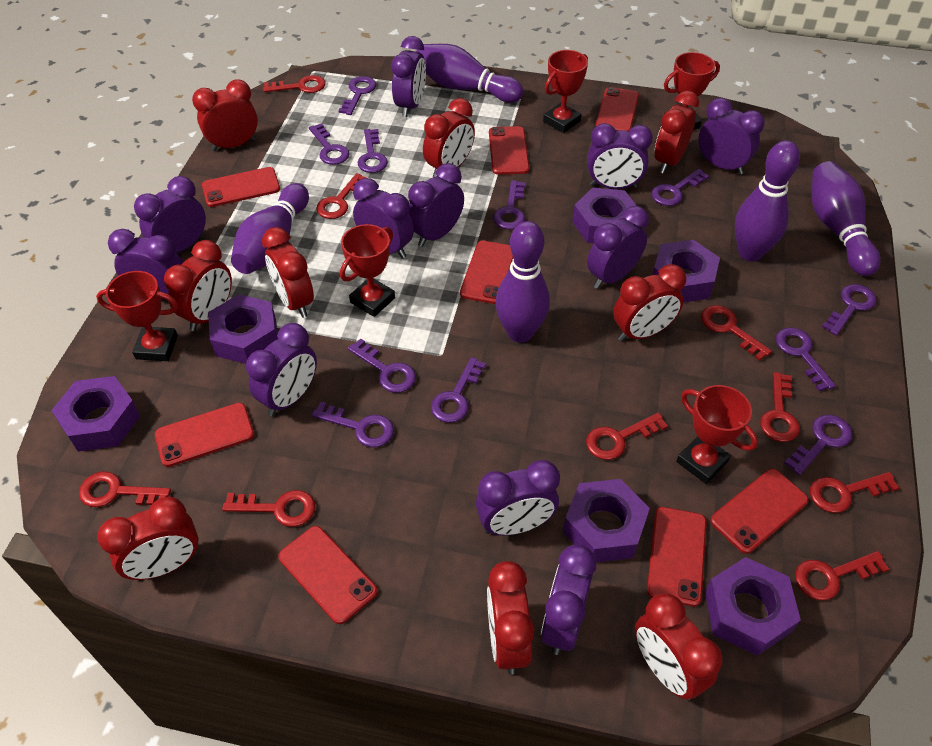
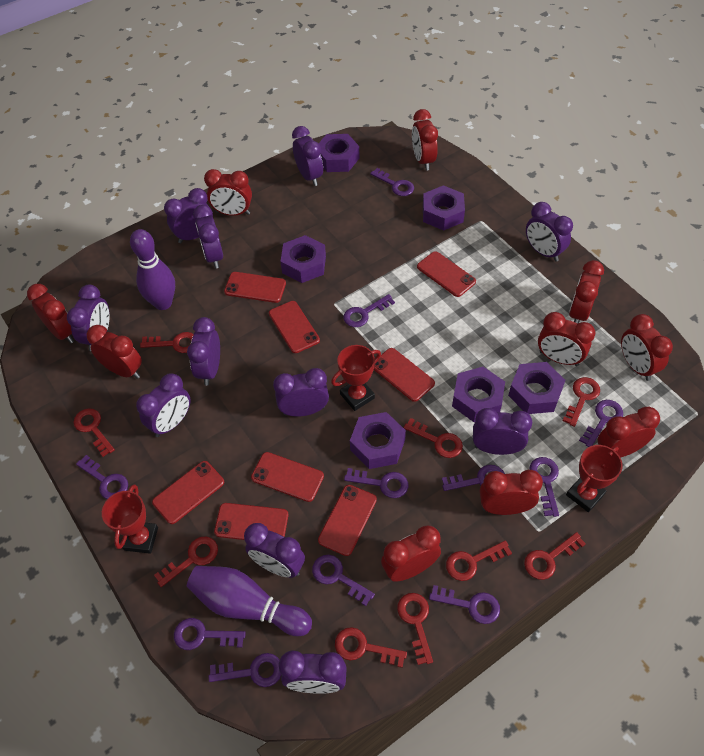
purple bowling pin: 5 -> 2
red clock: 9 -> 10
red trophy: 5 -> 3

